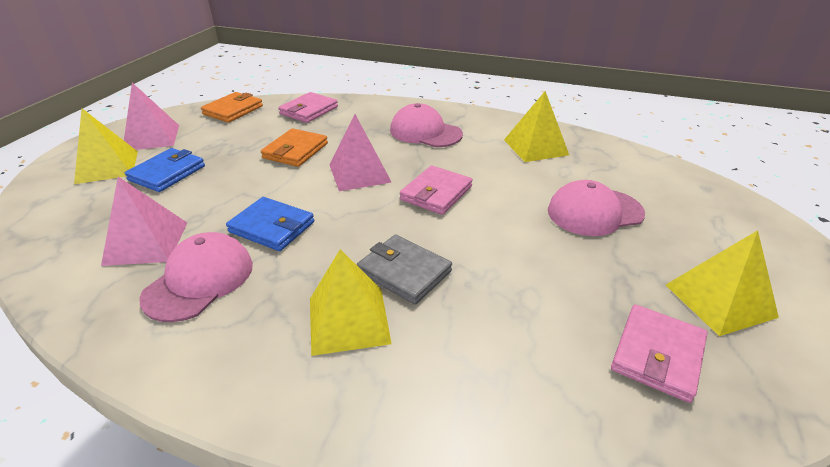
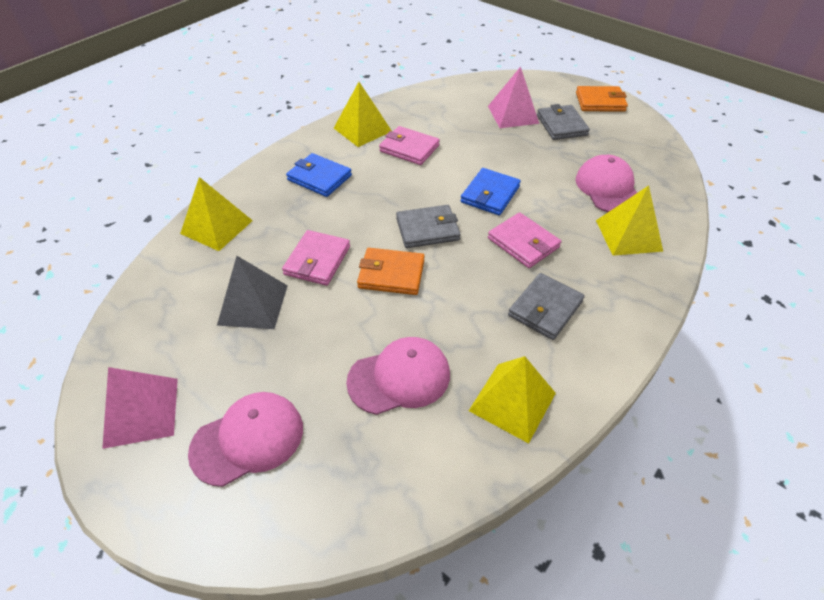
grey pyramid: 0 -> 1
grey wallet: 1 -> 3
pink pyramid: 3 -> 2

